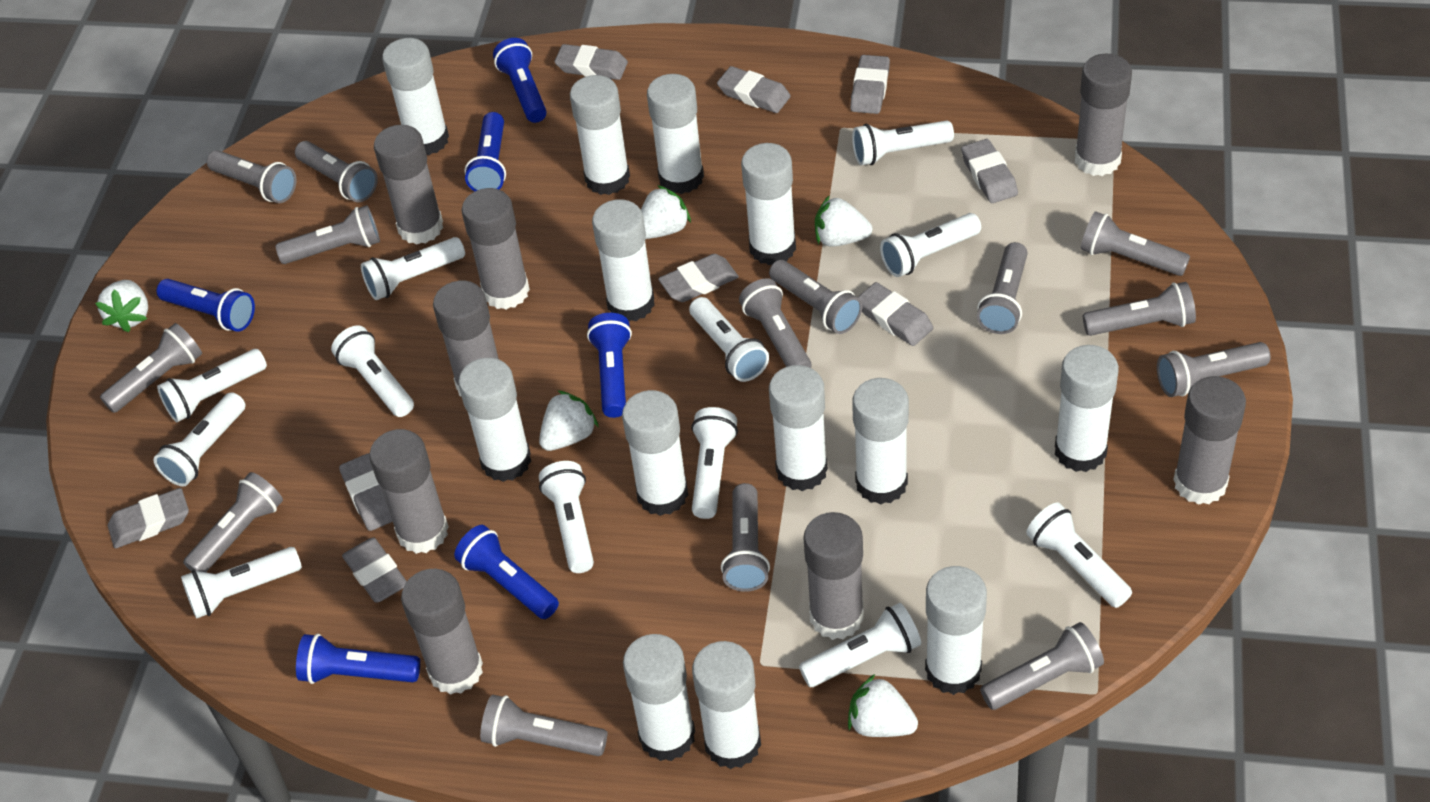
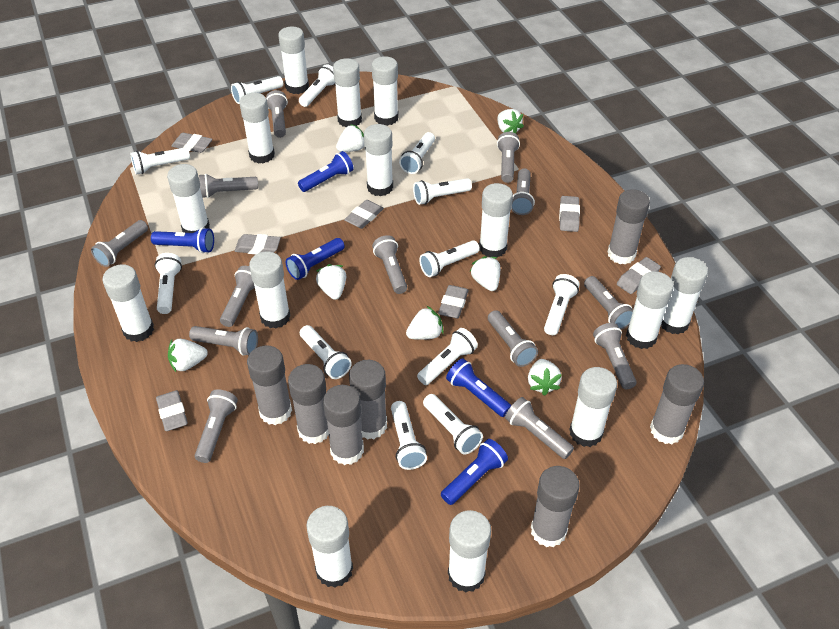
blue flashlight: 6 -> 5
grey eraser: 9 -> 7
grey flashlight: 14 -> 13
grey glue stick: 8 -> 7
white glue stick: 13 -> 14
white strawberry: 5 -> 7

